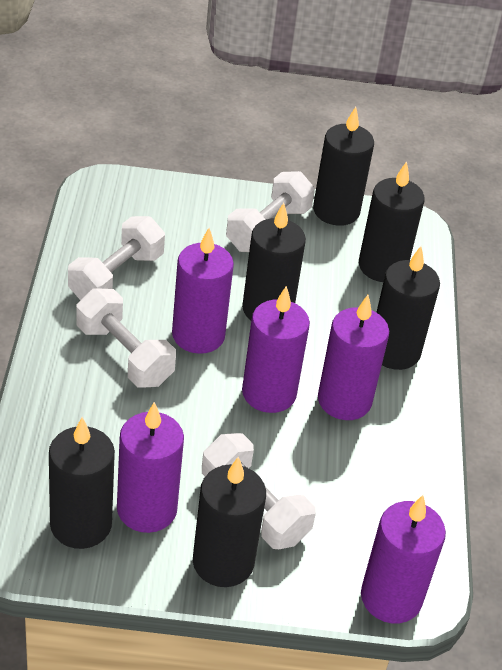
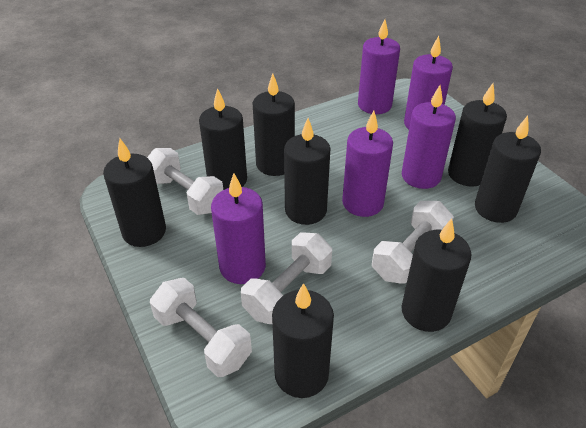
black candle: 6 -> 8

